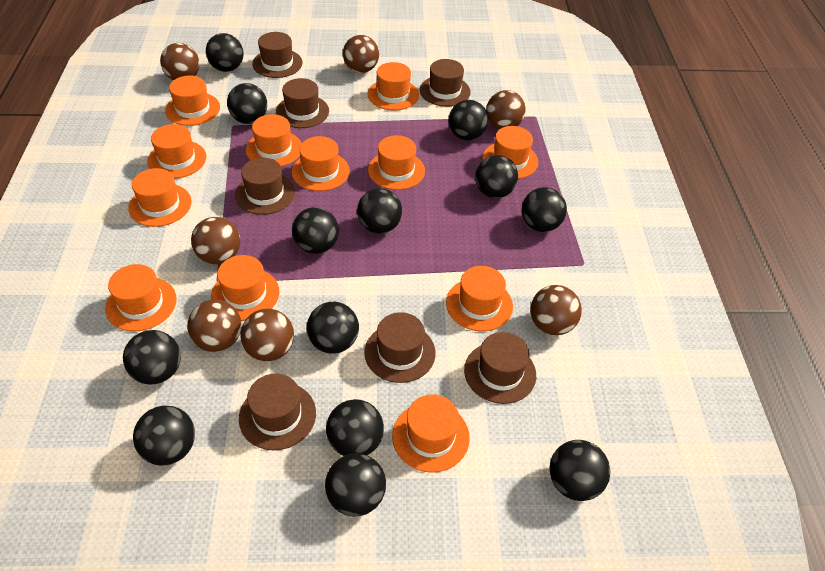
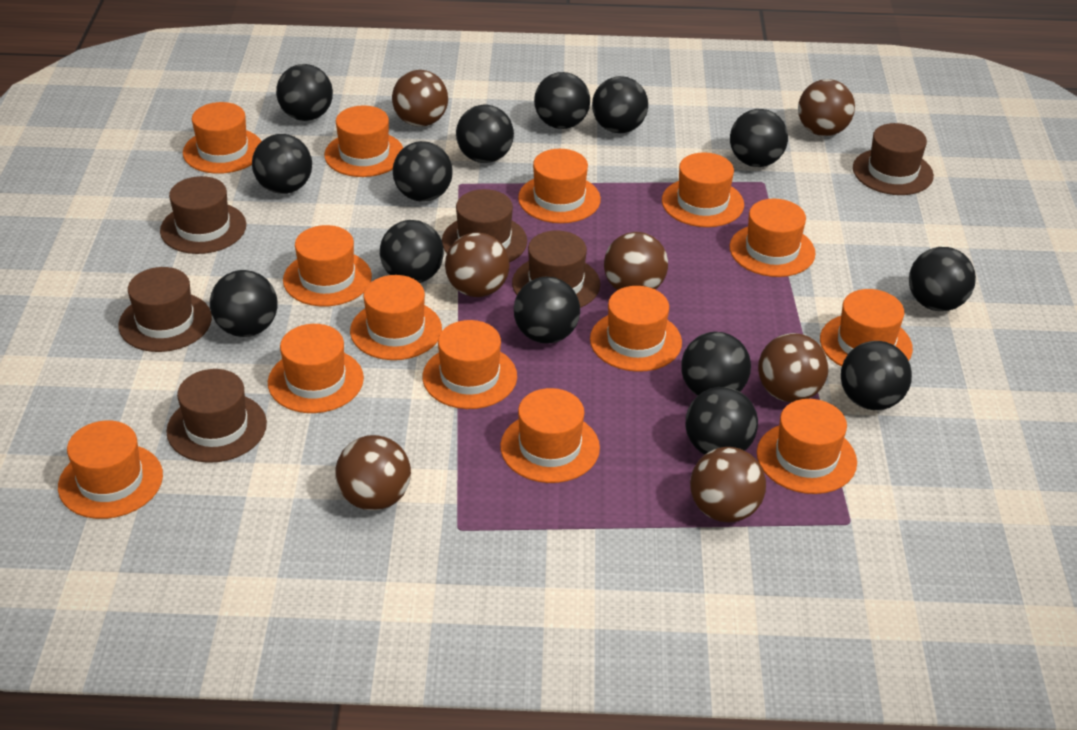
black ball: 13 -> 14
brown hat: 7 -> 6
orange hat: 12 -> 14

